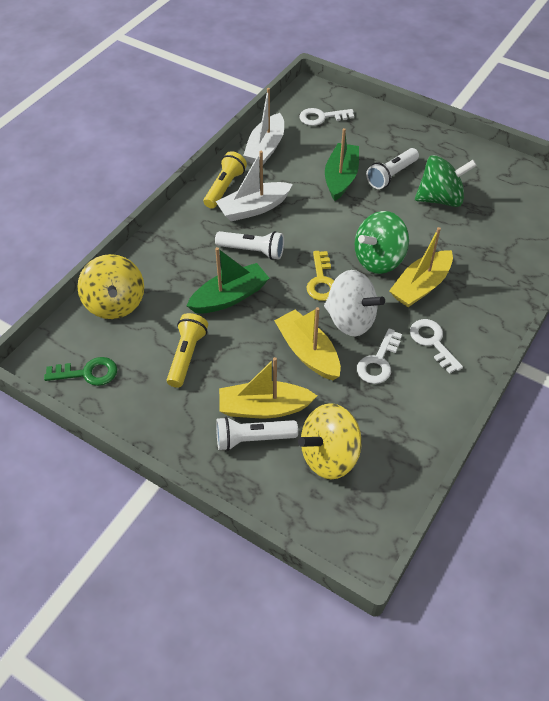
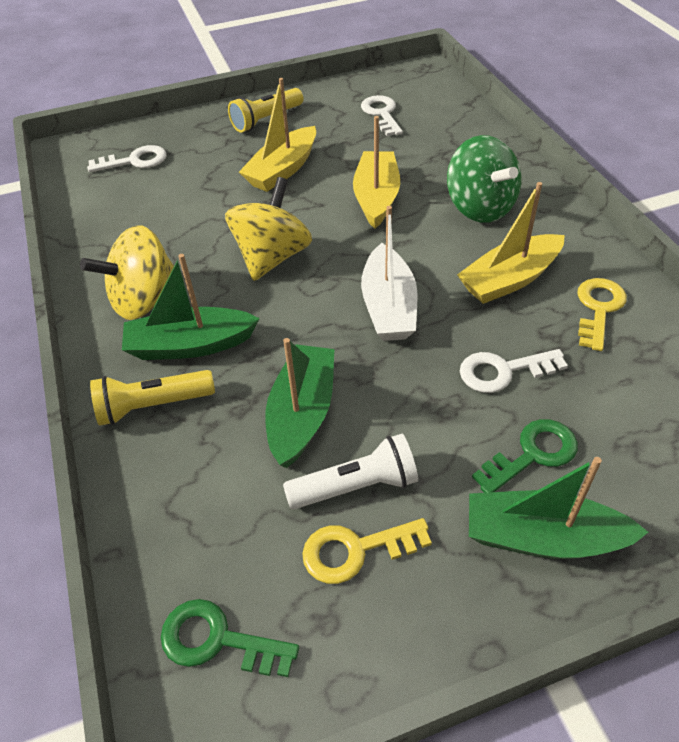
green boat: 2 -> 3
green key: 1 -> 2
green spinning top: 2 -> 1
white boat: 2 -> 1
white flashlight: 3 -> 1
white spinning top: 1 -> 0
yellow key: 1 -> 2

